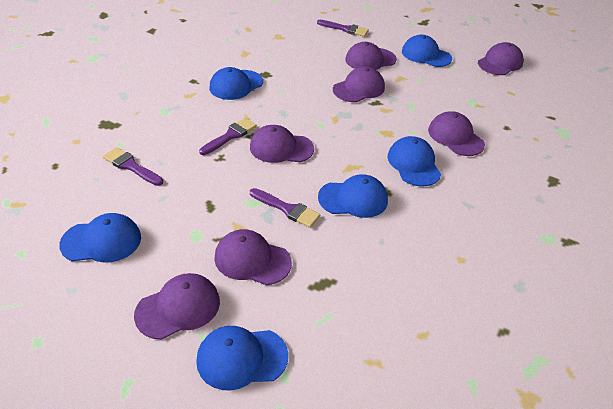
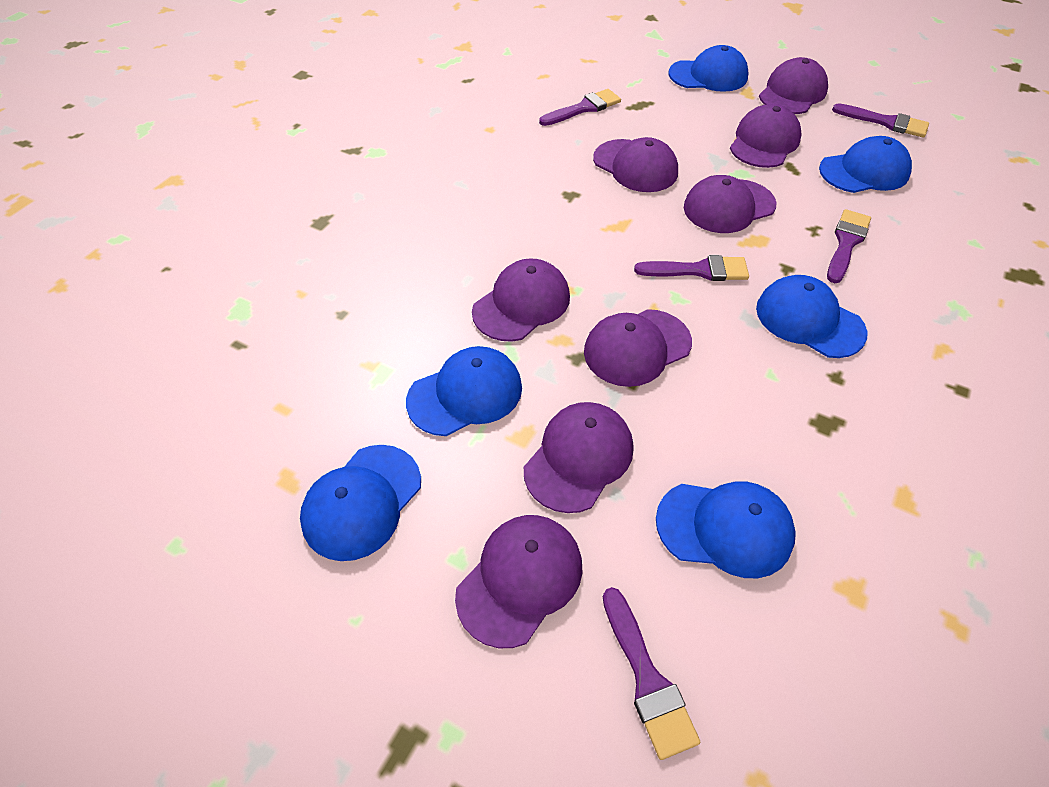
purple brush: 4 -> 5
purple cap: 7 -> 8

